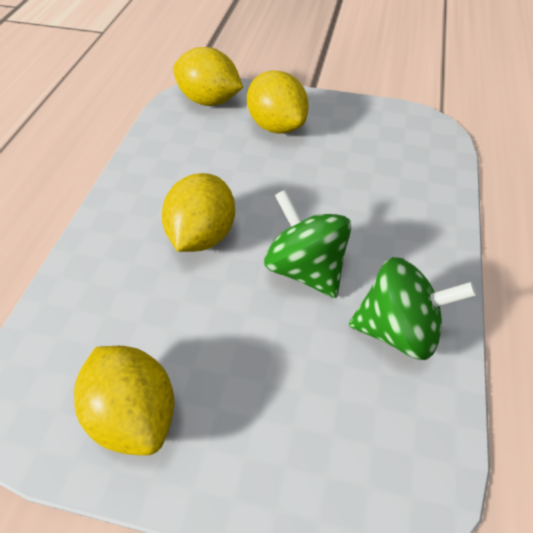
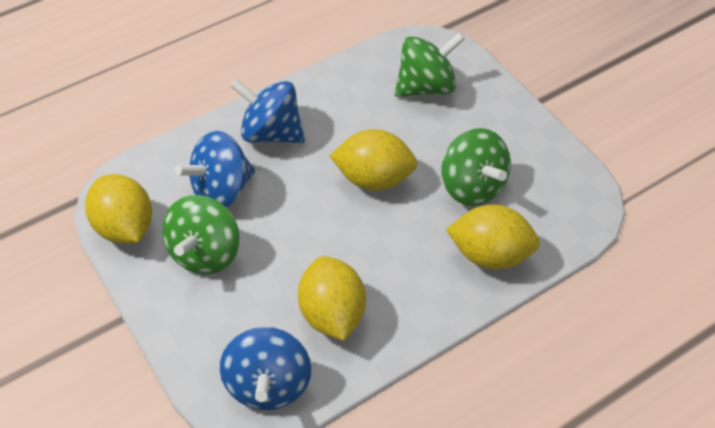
blue spinning top: 0 -> 3
green spinning top: 2 -> 3

